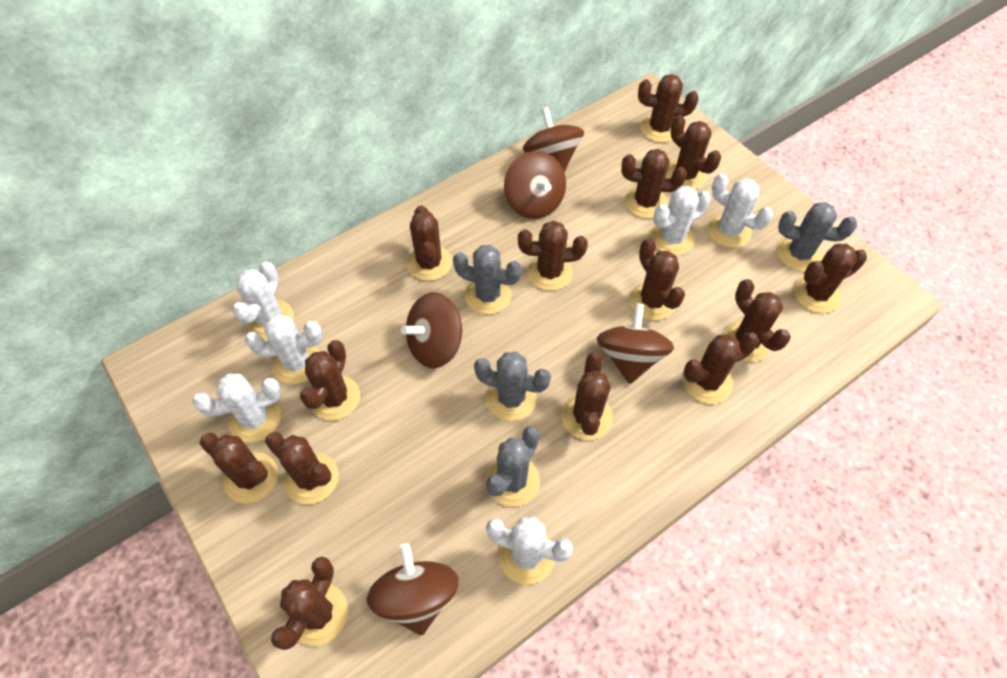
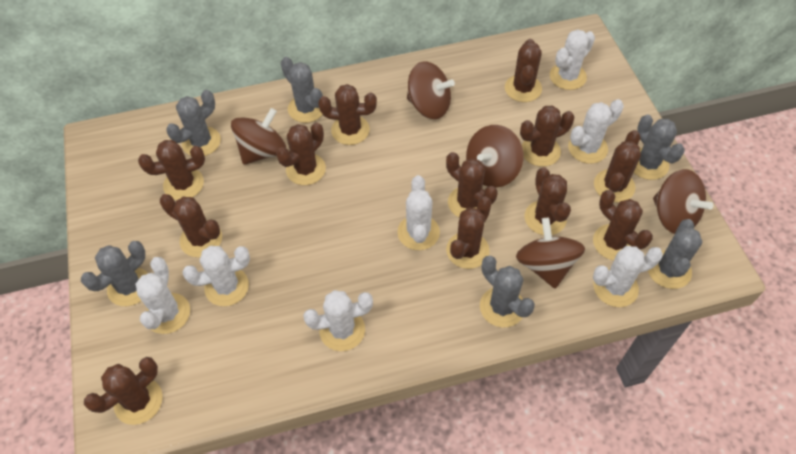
brown cactus: 14 -> 12
grey cactus: 4 -> 6
white cactus: 6 -> 7

